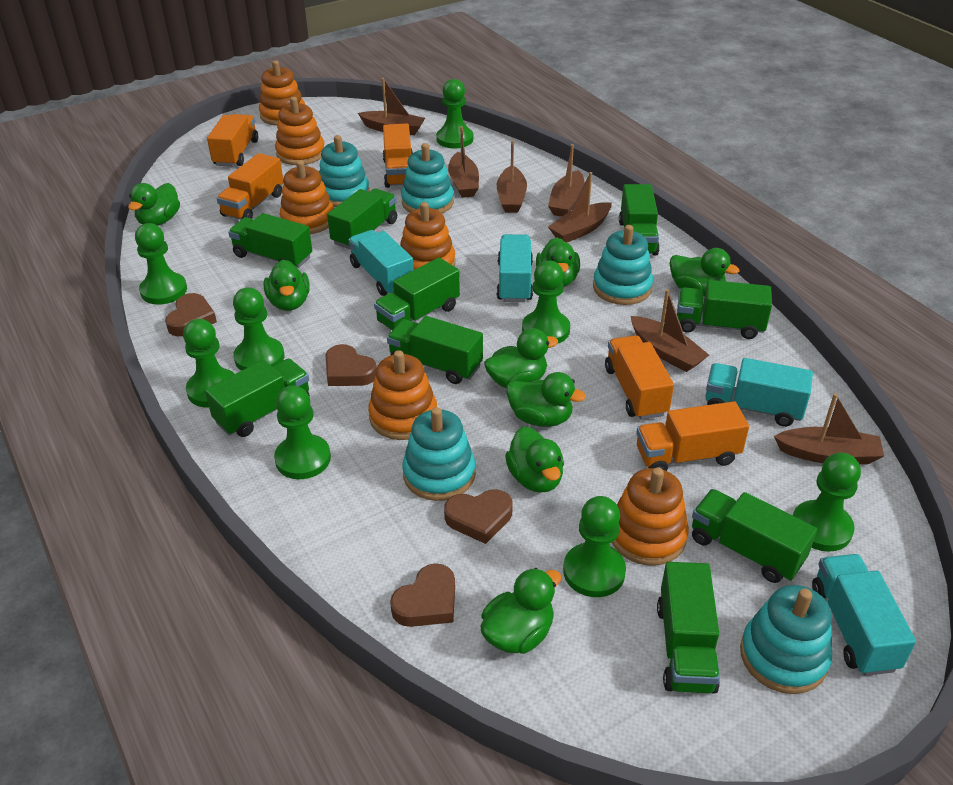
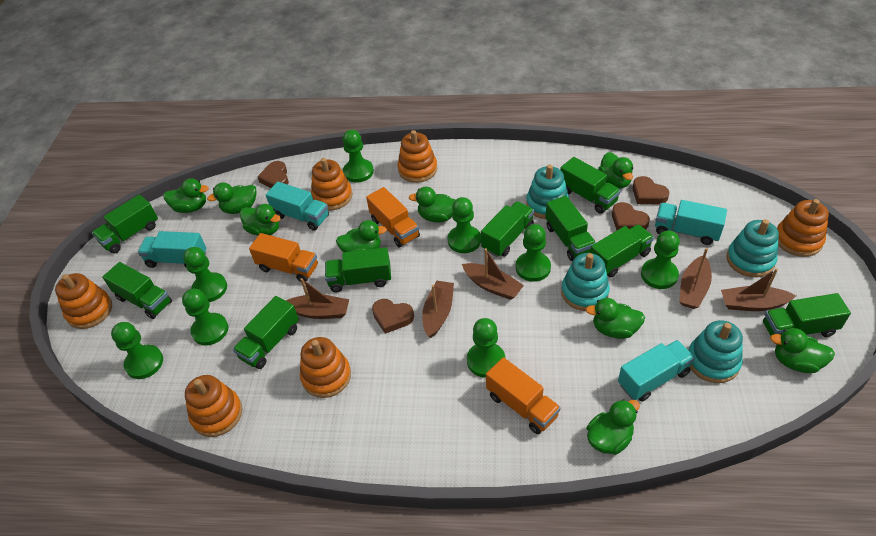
brown boat: 7 -> 5
green duck: 8 -> 9
orange truck: 5 -> 3
turquoise stacking toy: 5 -> 4

